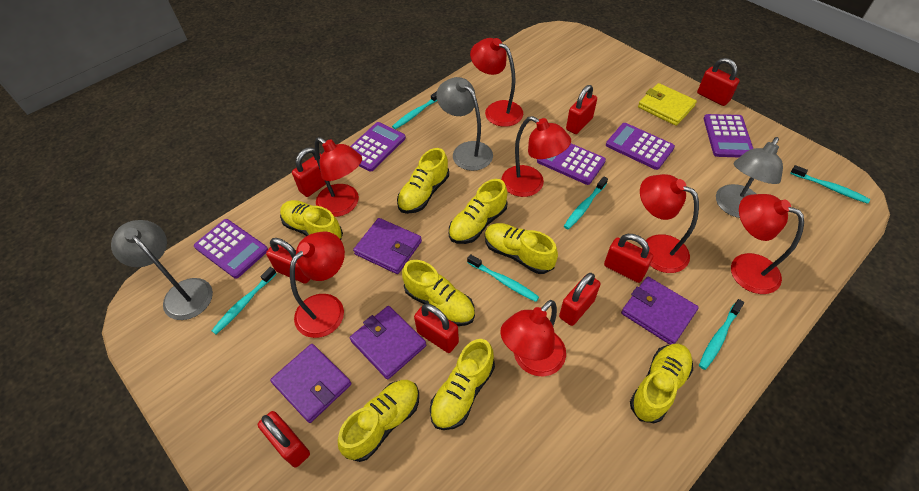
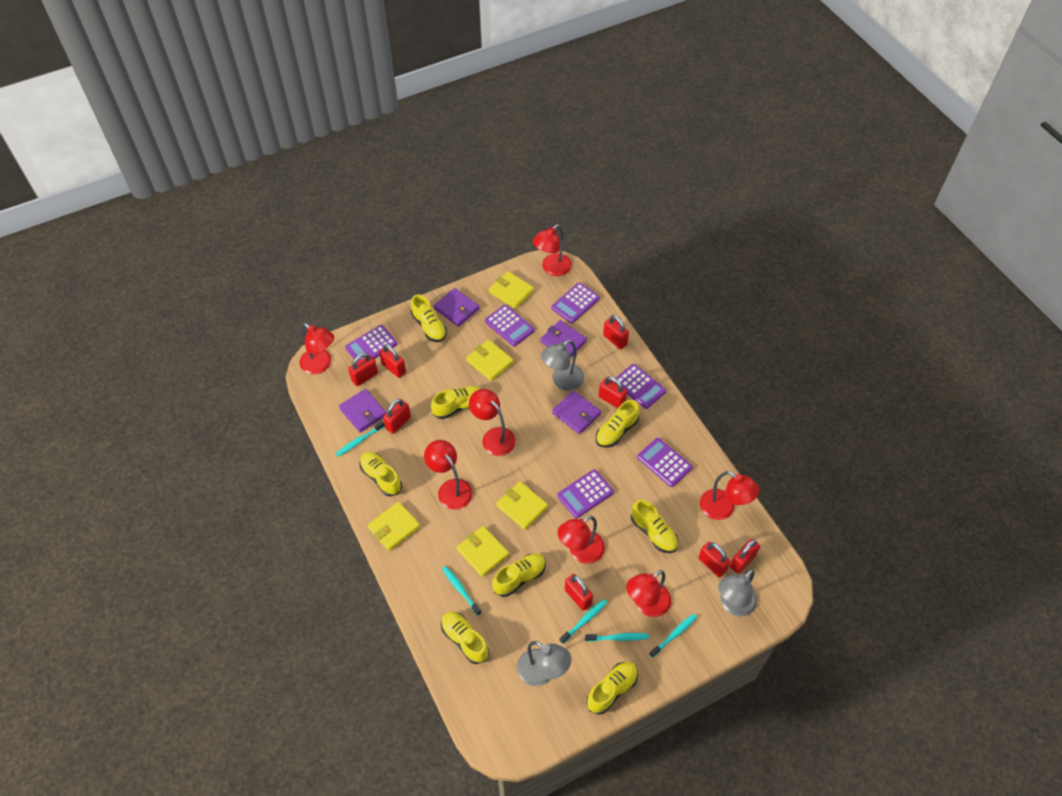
purple calculator: 5 -> 6
turquoise toothbrush: 6 -> 5
yellow wallet: 1 -> 5

